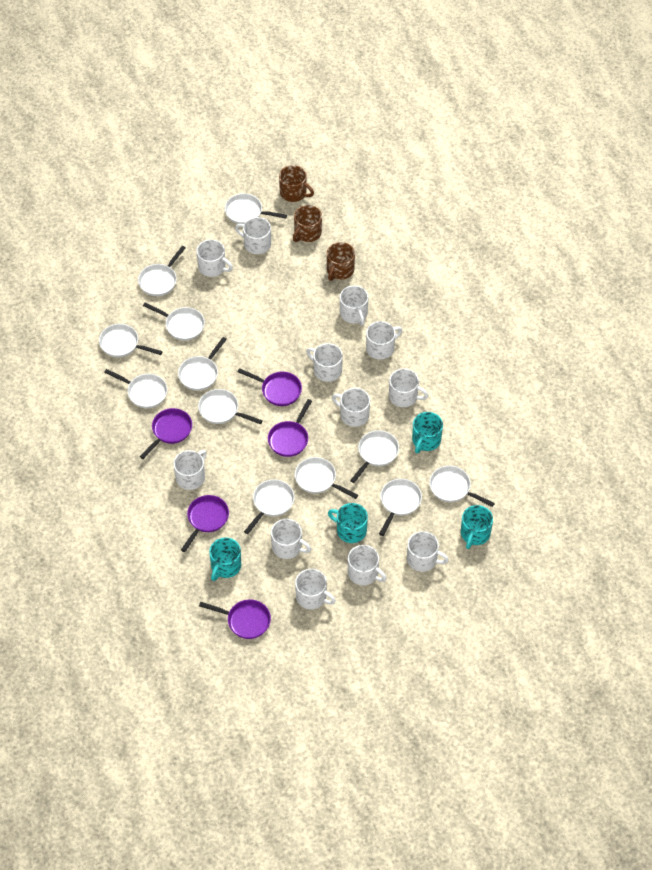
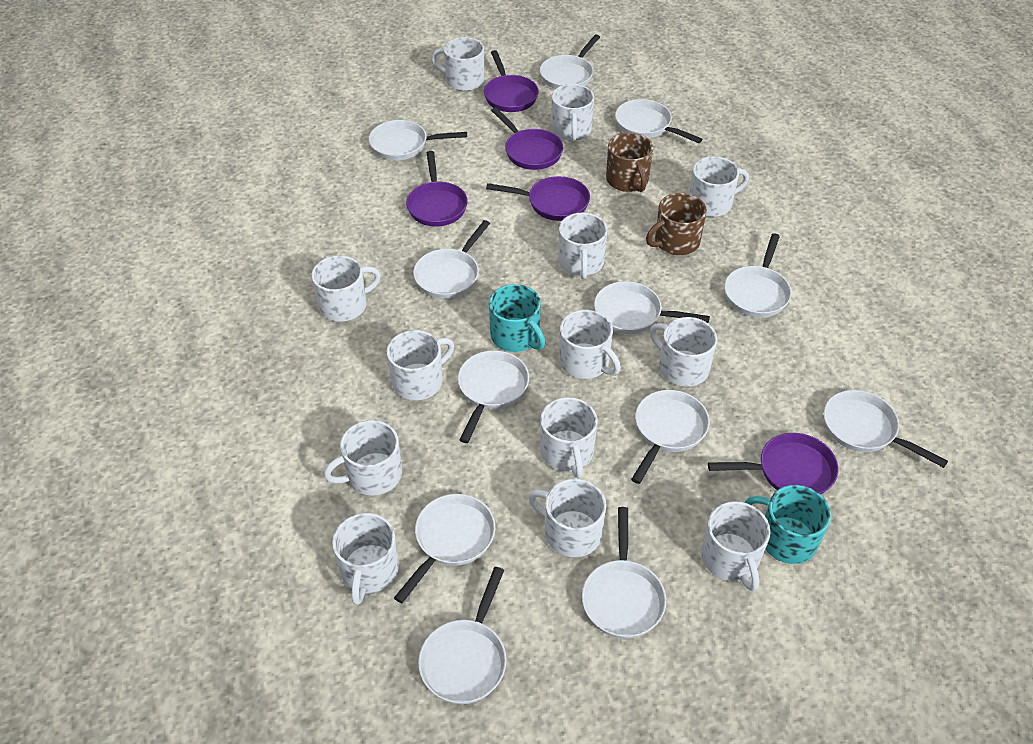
brown mug: 3 -> 2
turquoise mug: 4 -> 2
white mug: 12 -> 13

